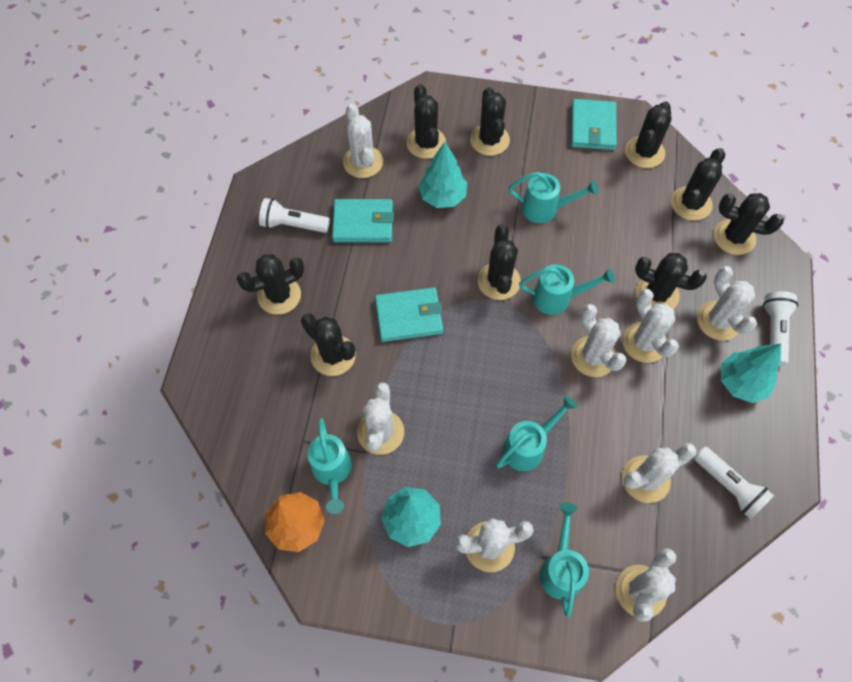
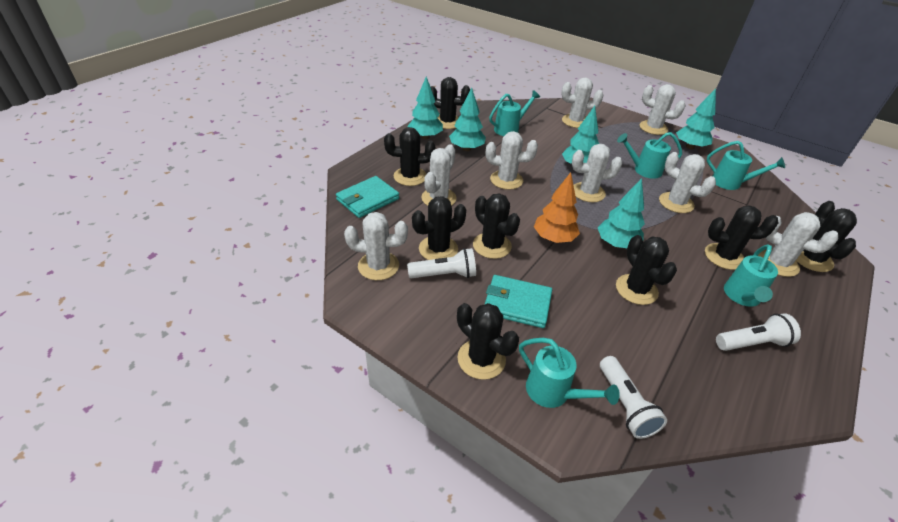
black cactus: 9 -> 8
turquoise tree: 3 -> 5
turquoise wallet: 3 -> 2

